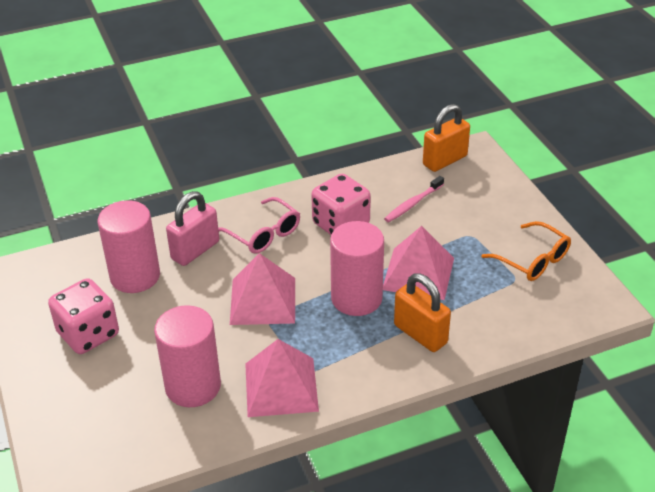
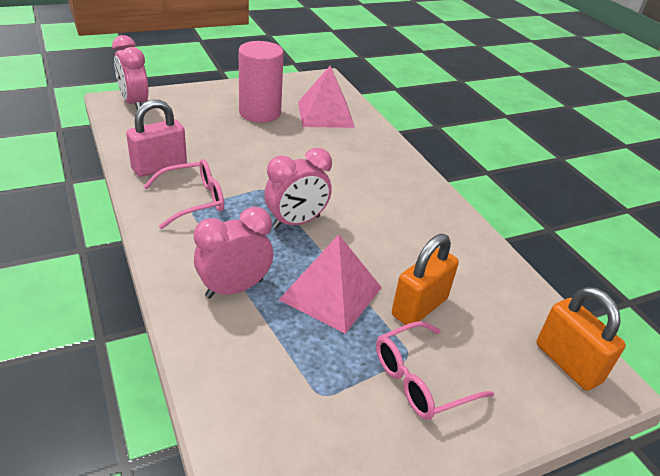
orange glasses: 1 -> 0
pink clock: 0 -> 3
pink cylinder: 3 -> 1
pink dice: 2 -> 0
pink glasses: 1 -> 2
pink pyramid: 3 -> 2
pink toothbrush: 1 -> 0

